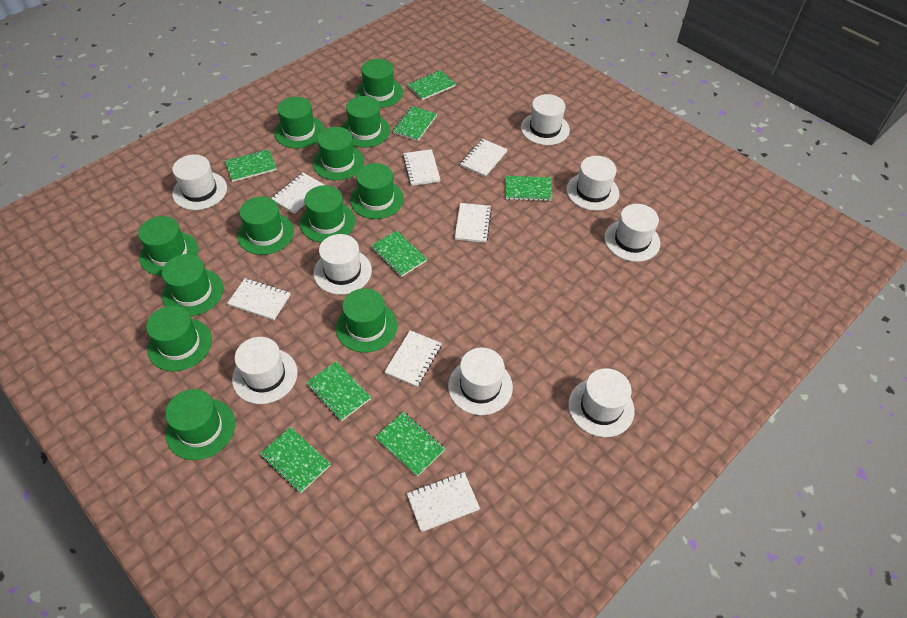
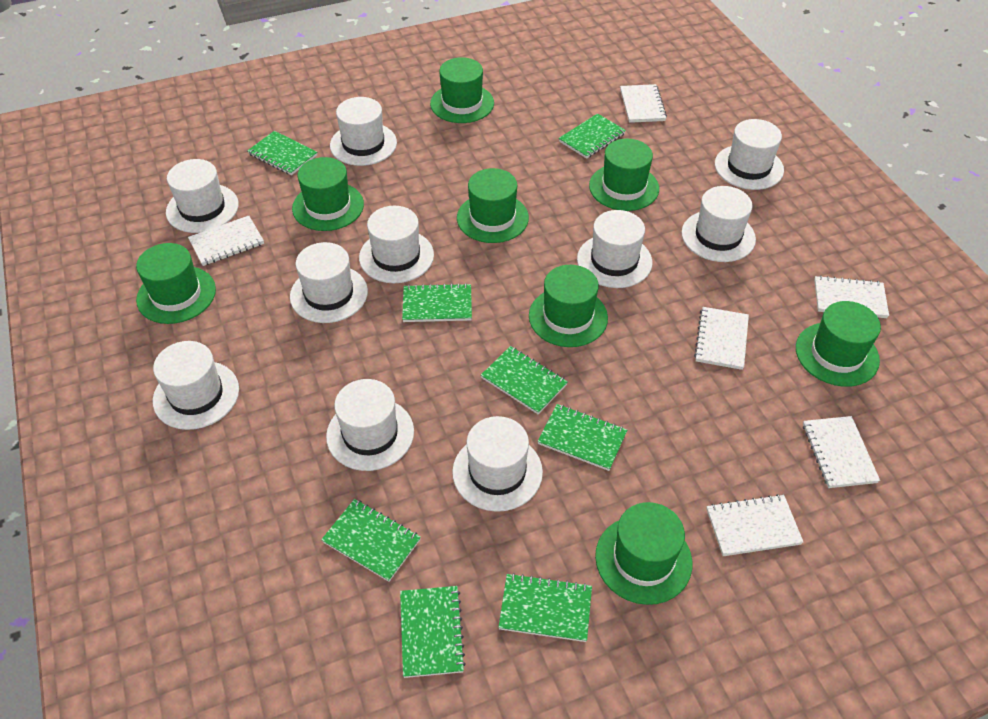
green hat: 12 -> 8
white hat: 8 -> 10
white notebook: 7 -> 6

